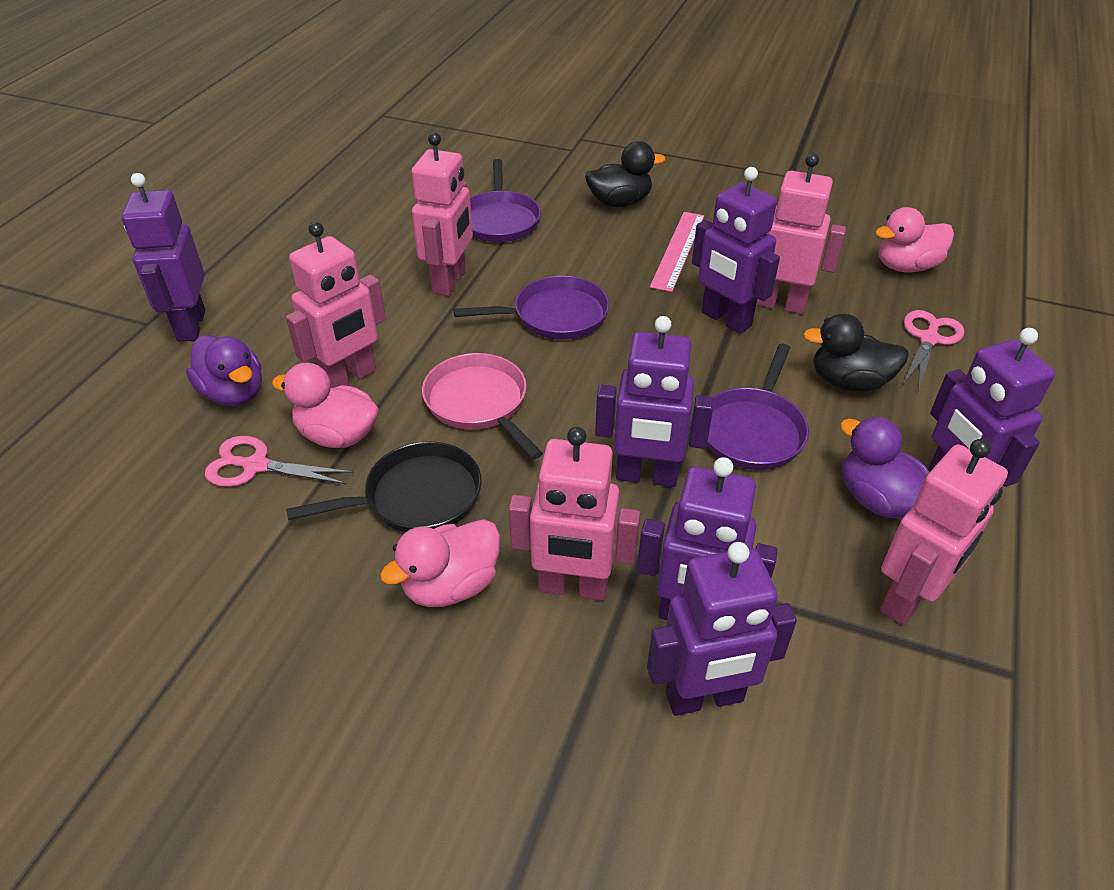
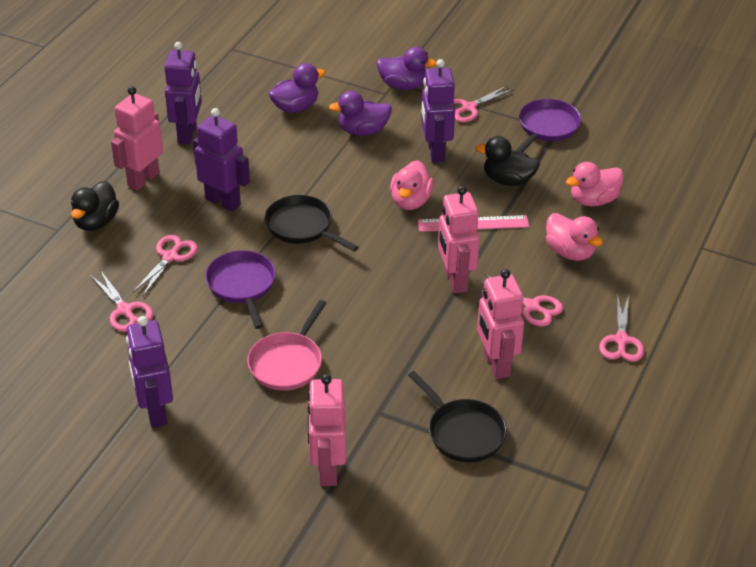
black pan: 1 -> 2
pink robot: 5 -> 4
pink scissors: 2 -> 5
purple duck: 2 -> 3
purple pan: 3 -> 2
purple robot: 6 -> 4

